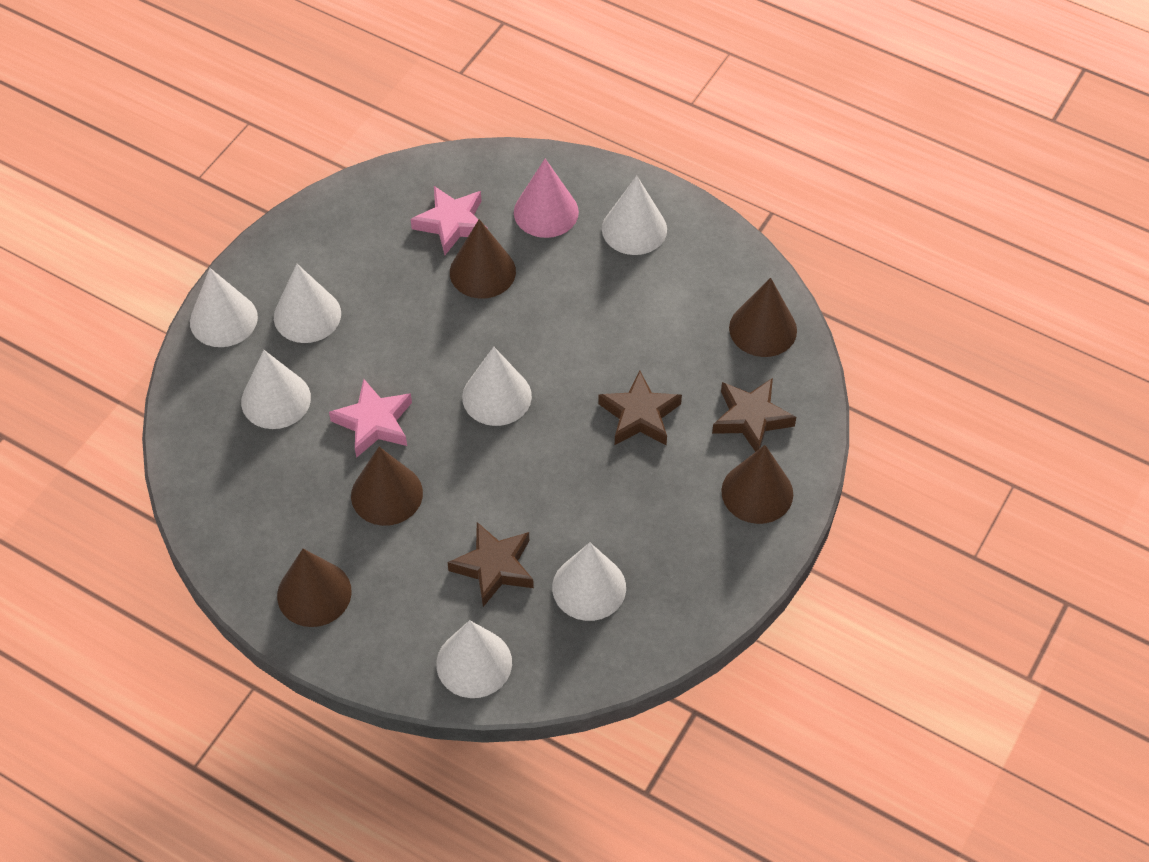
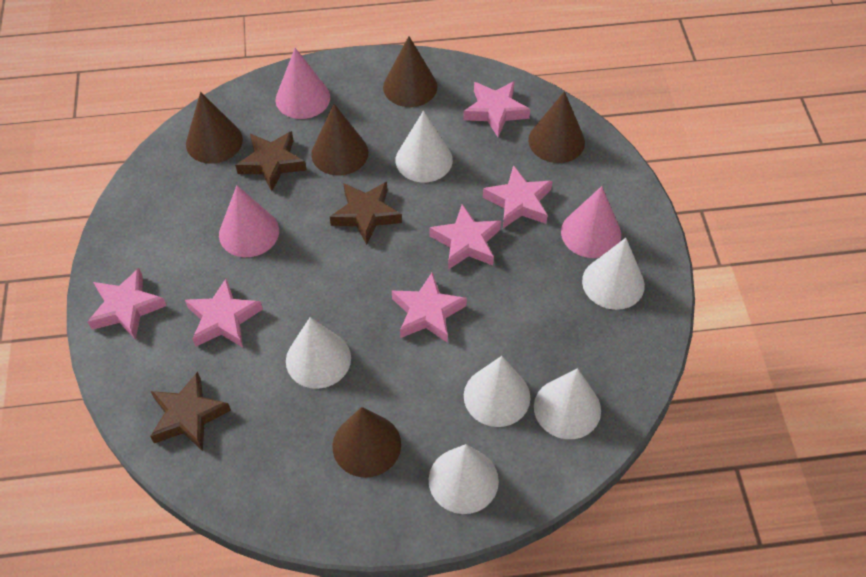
pink cone: 1 -> 3
pink star: 2 -> 6
white cone: 7 -> 6

